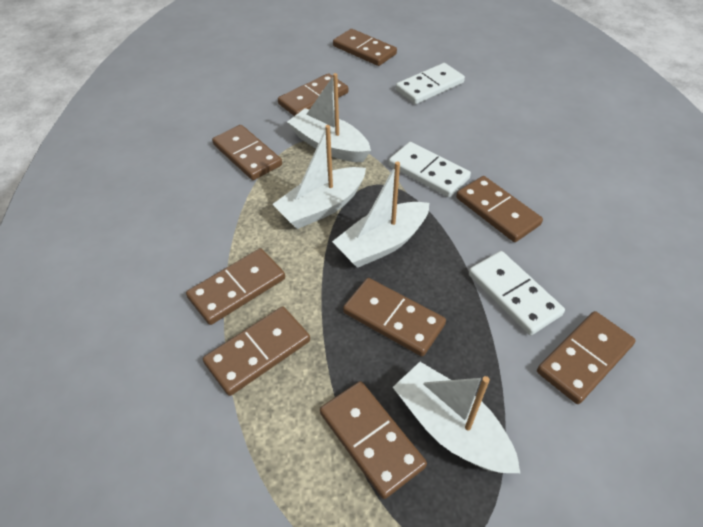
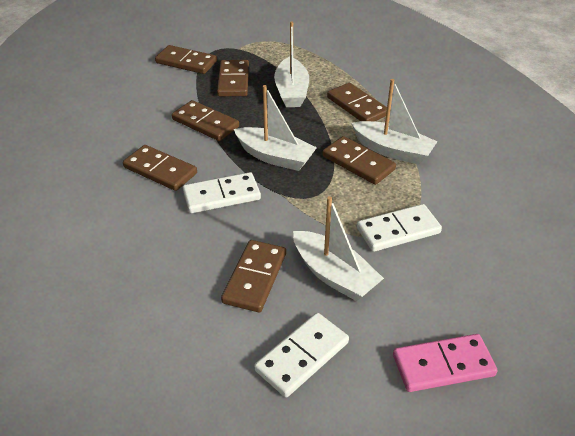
brown domino: 9 -> 7
pink domino: 0 -> 1

